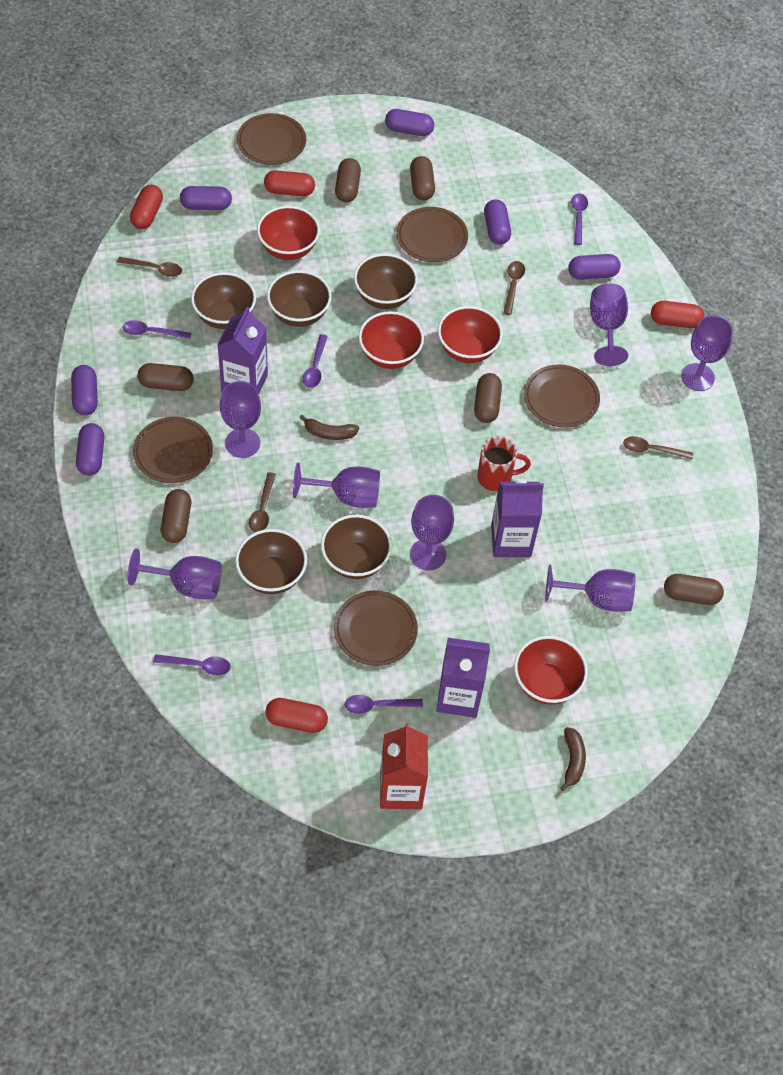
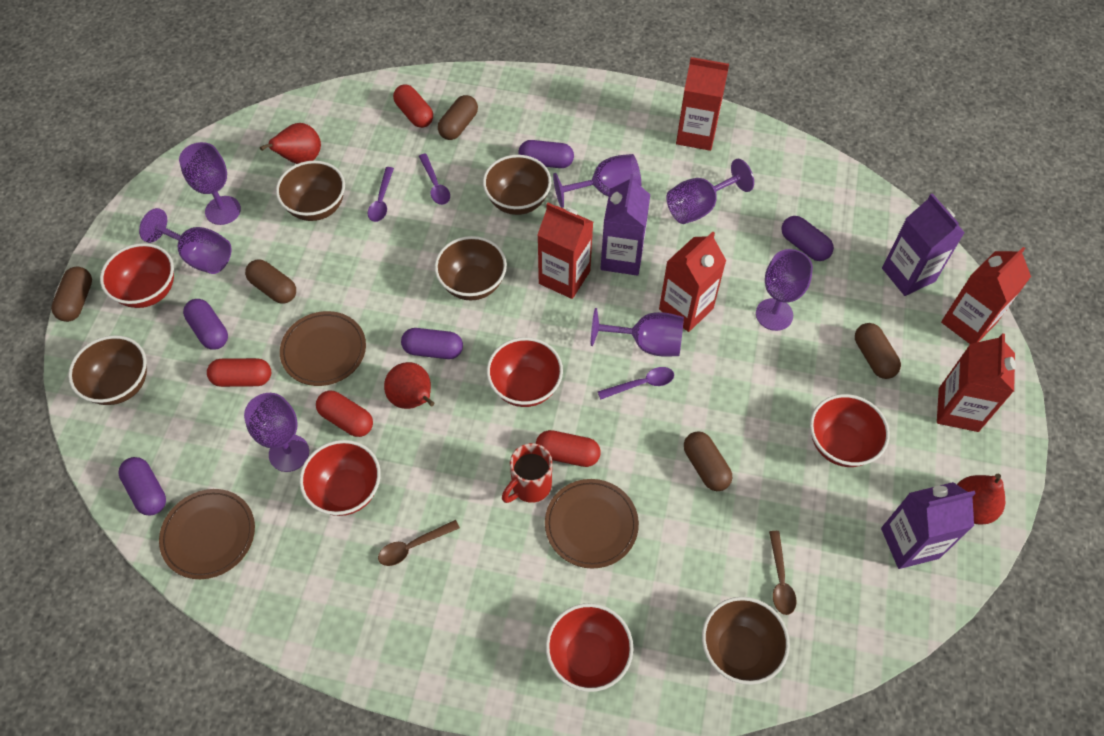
brown banana: 2 -> 0
brown capsule: 6 -> 5
brown plate: 5 -> 3
brown spoon: 4 -> 2
purple capsule: 6 -> 5
purple spoon: 5 -> 3
red bowl: 4 -> 5
red carton: 1 -> 5
red pear: 0 -> 3

